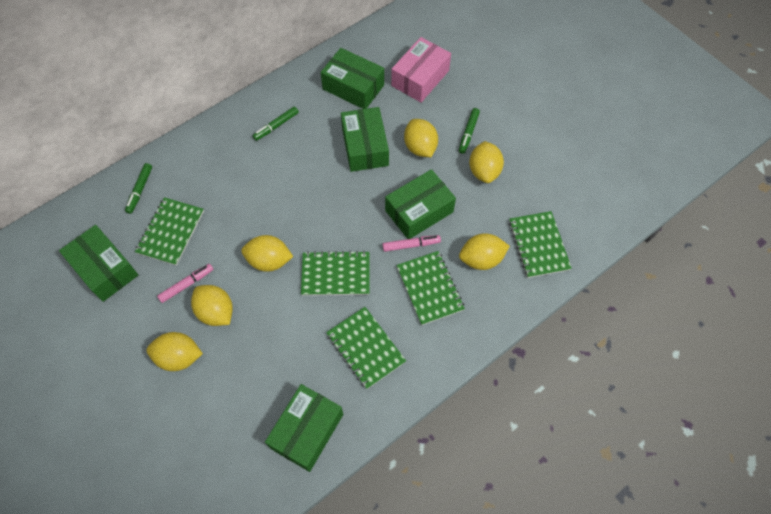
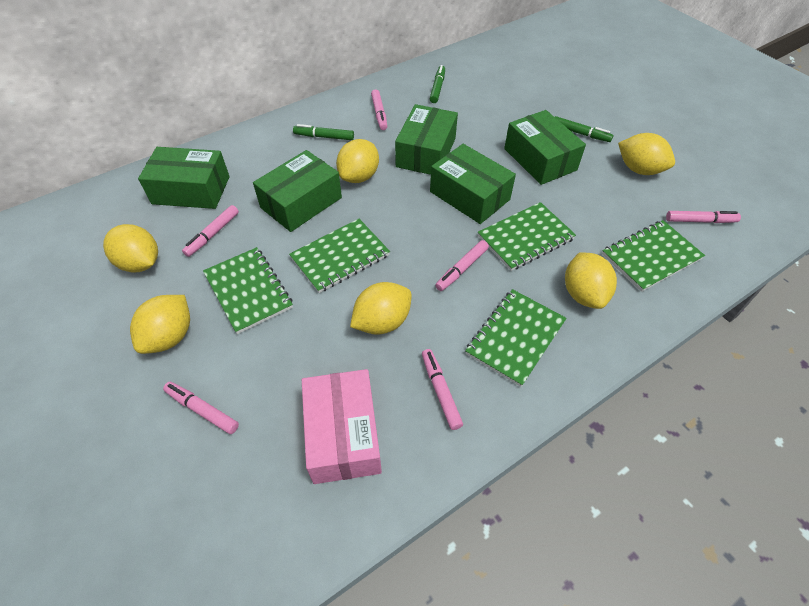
pink marker: 2 -> 6

